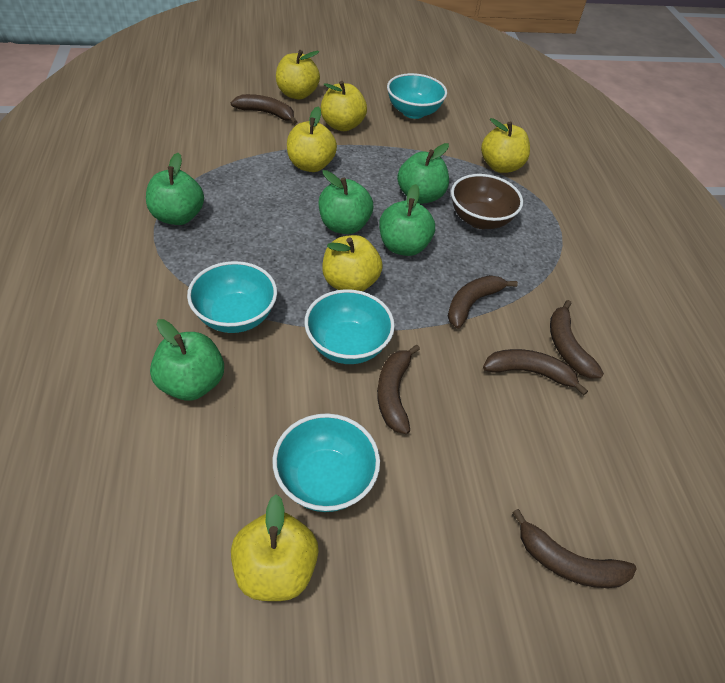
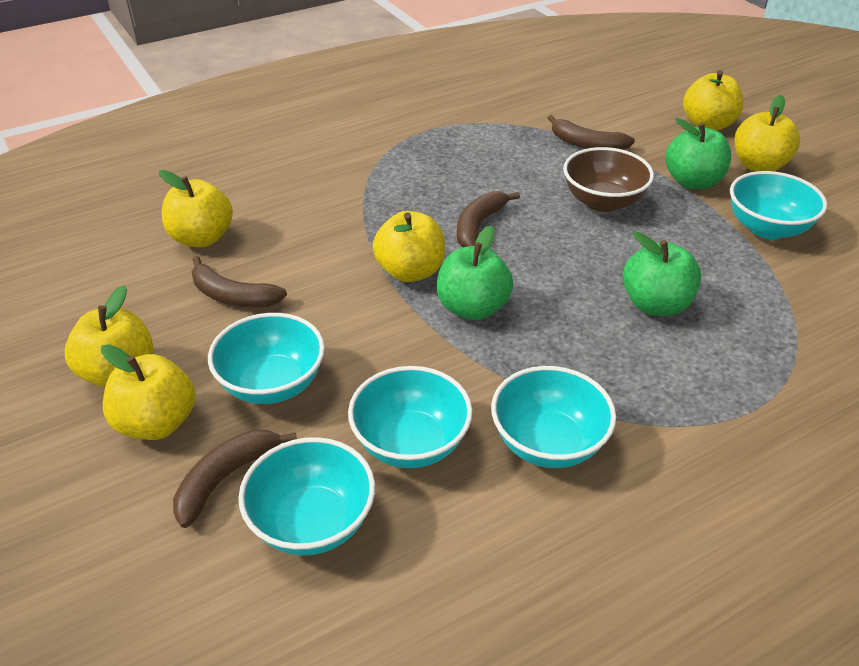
brown banana: 6 -> 4
green apple: 5 -> 3
turquoise bowl: 4 -> 5

